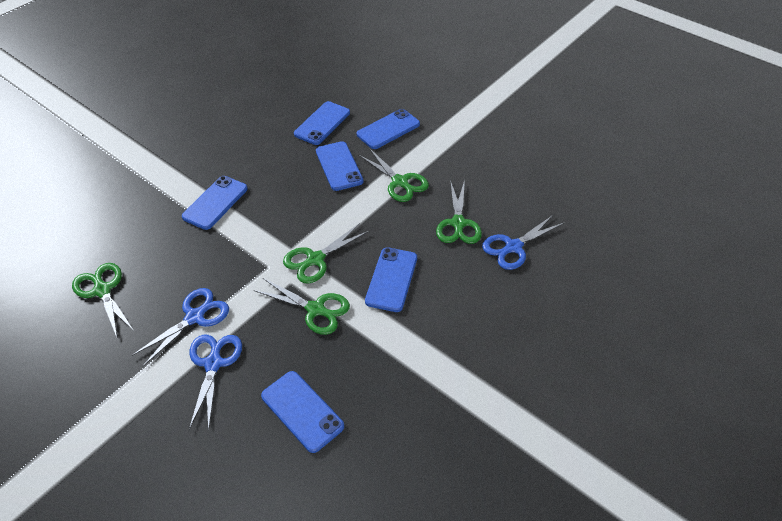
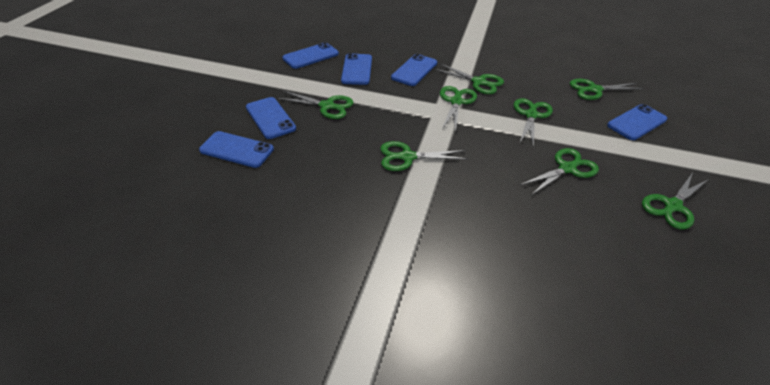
blue scissors: 3 -> 0
green scissors: 5 -> 8

